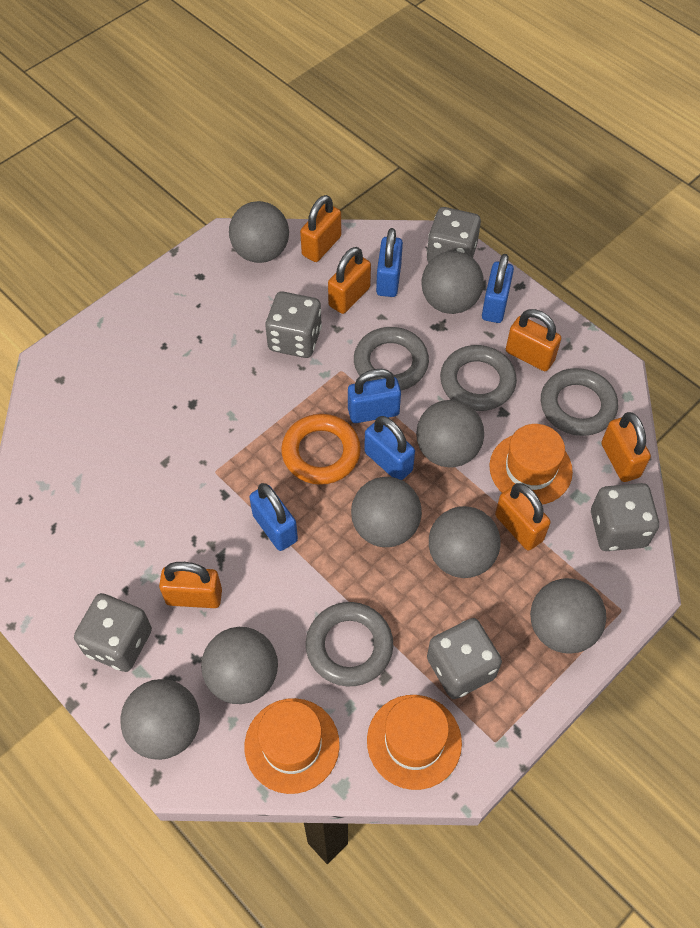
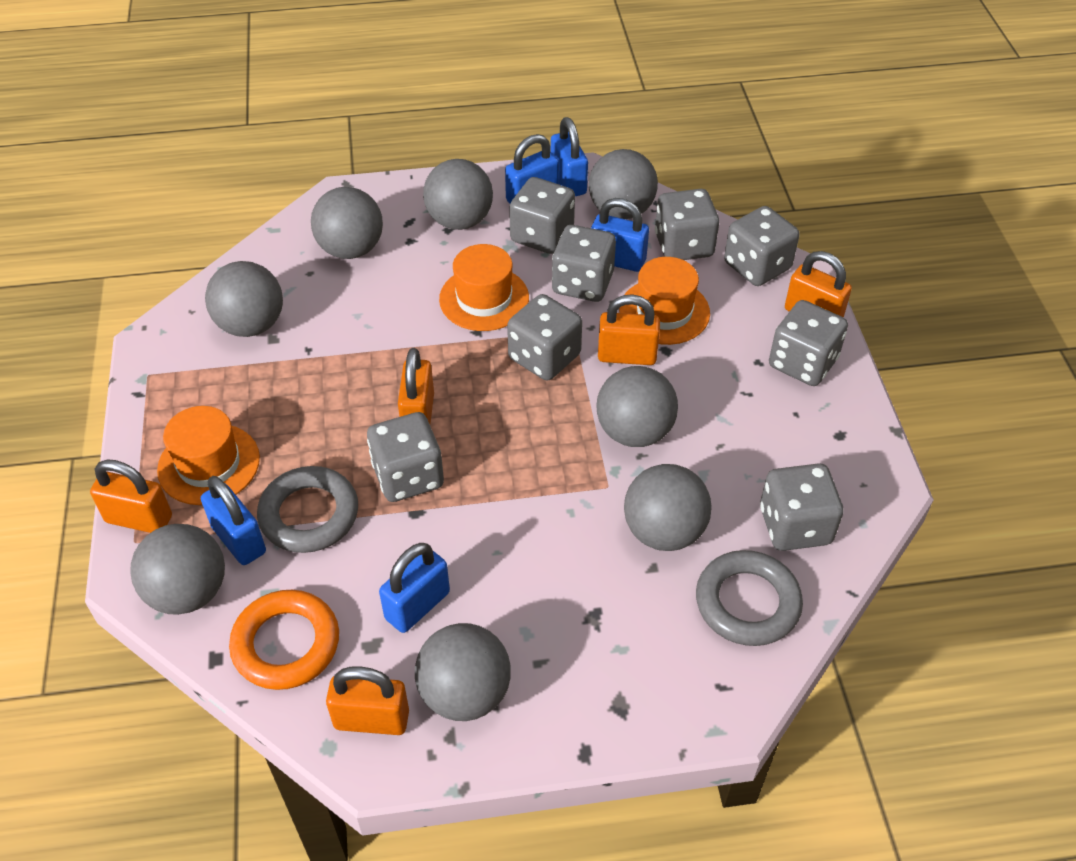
grey dice: 5 -> 8
grey ring: 4 -> 2
orange padlock: 6 -> 5

